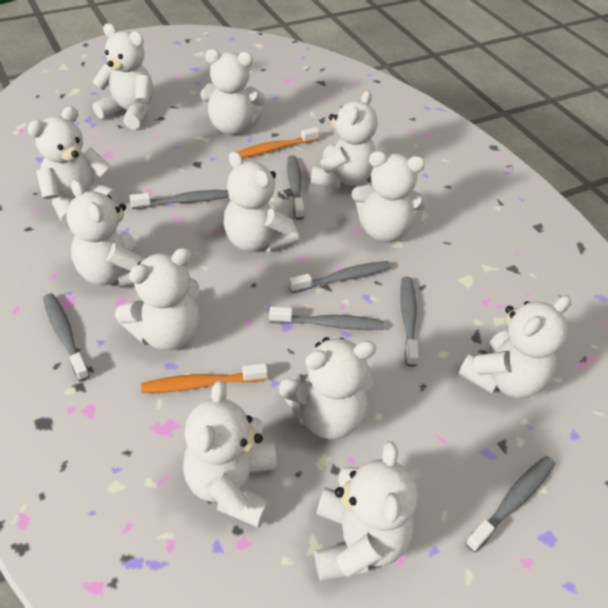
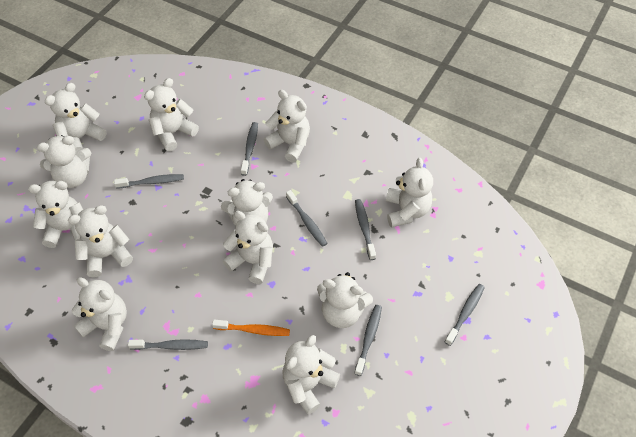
orange toothbrush: 2 -> 1

